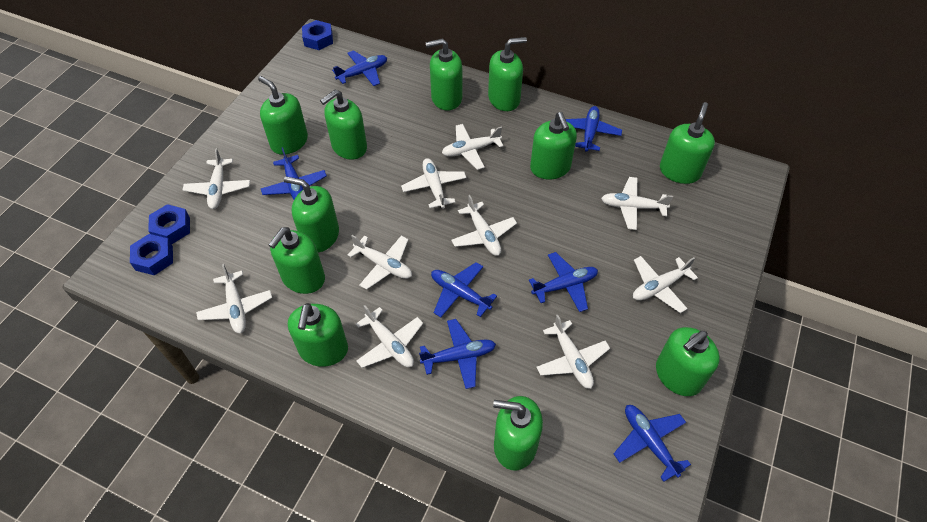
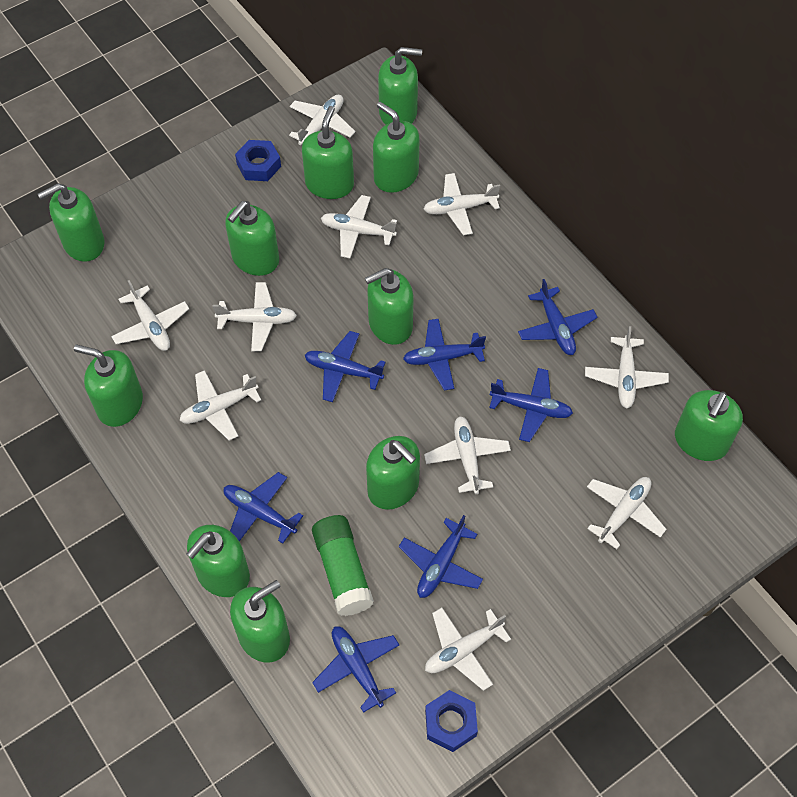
blue nut: 3 -> 2
green glue stick: 0 -> 1

